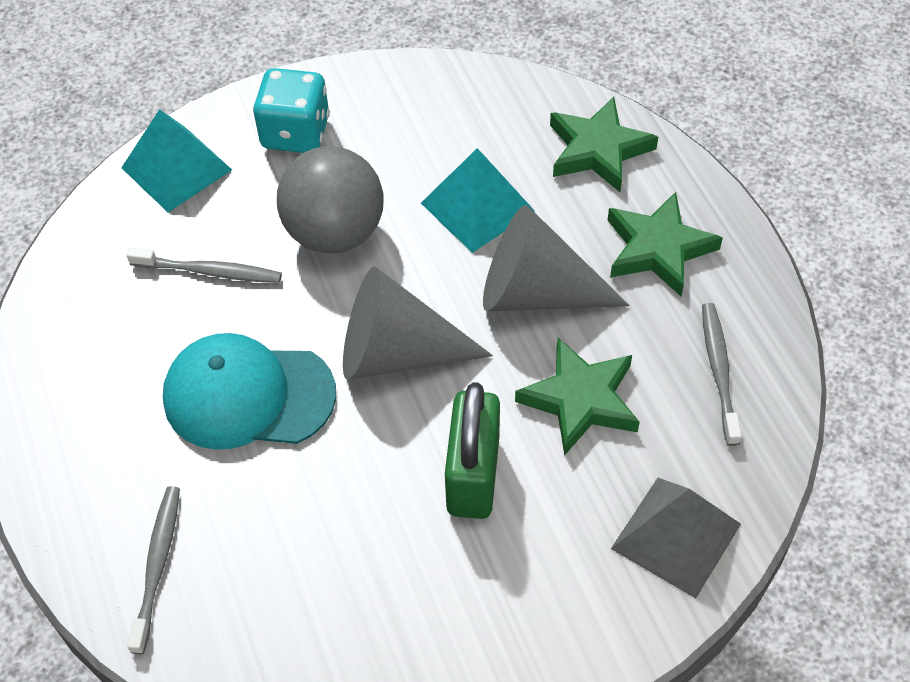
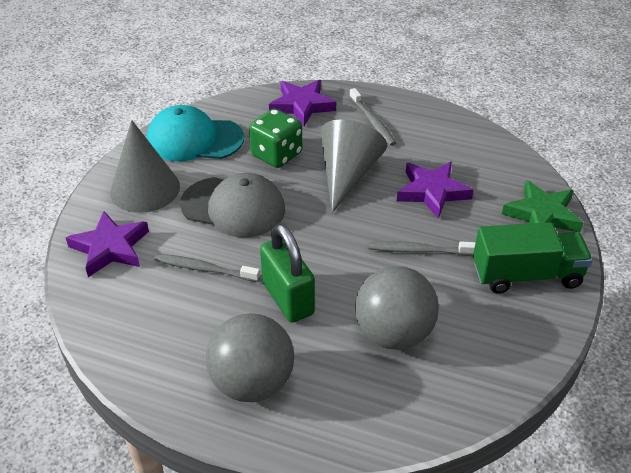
green dice: 0 -> 1
green star: 3 -> 1
green truck: 0 -> 1
grey ball: 1 -> 2
grey cap: 0 -> 1
grey pyramid: 1 -> 0
purple star: 0 -> 3
turquoise dice: 1 -> 0
turquoise pyramid: 2 -> 0

